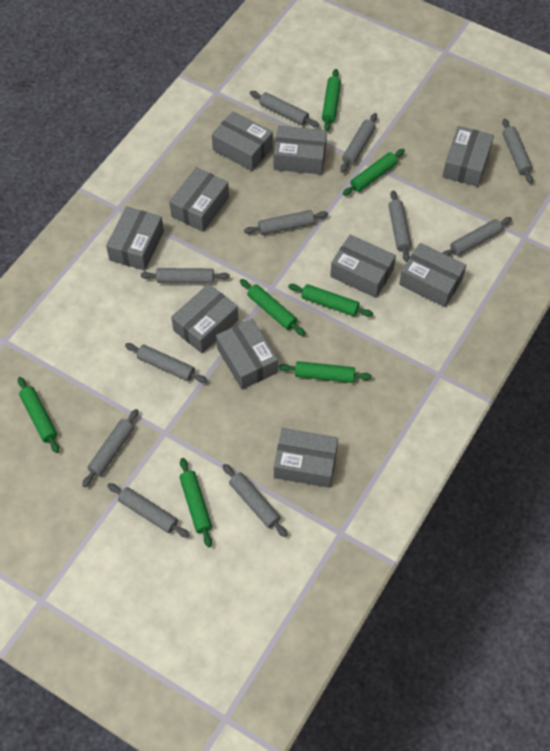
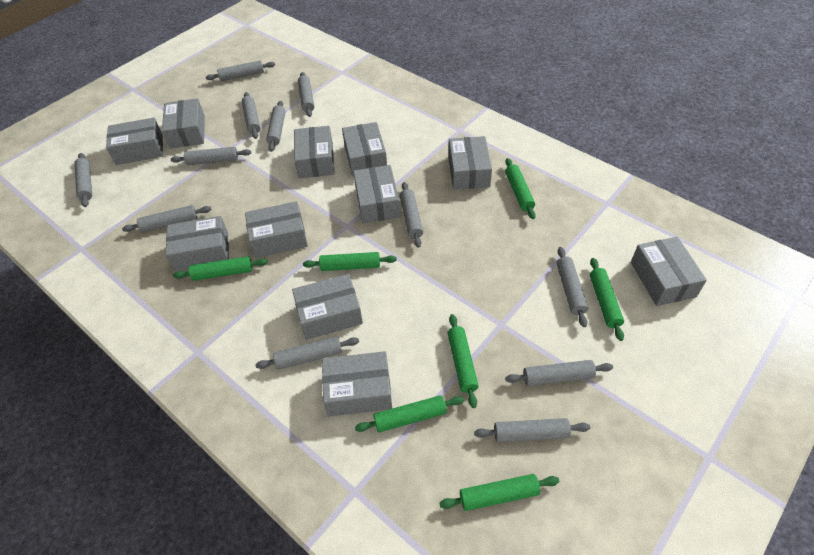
grey box: 10 -> 11
grey rolling pin: 11 -> 12

